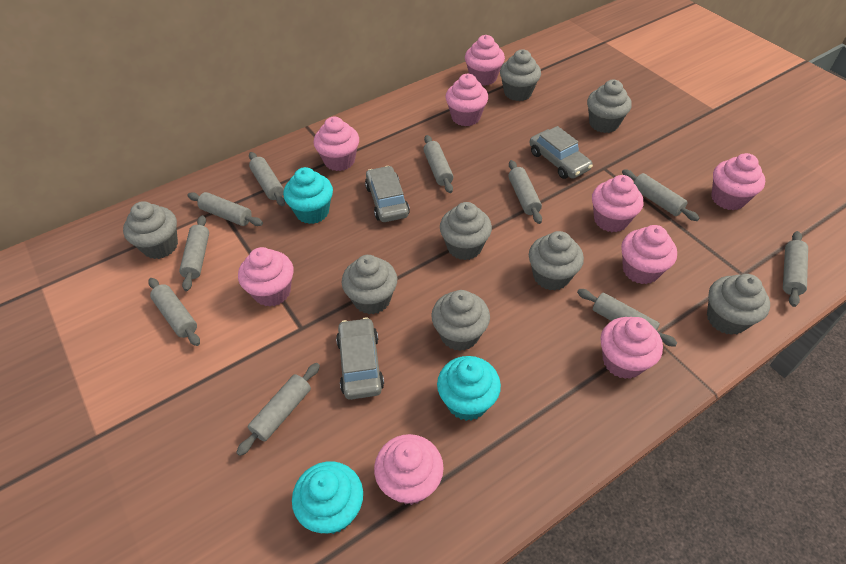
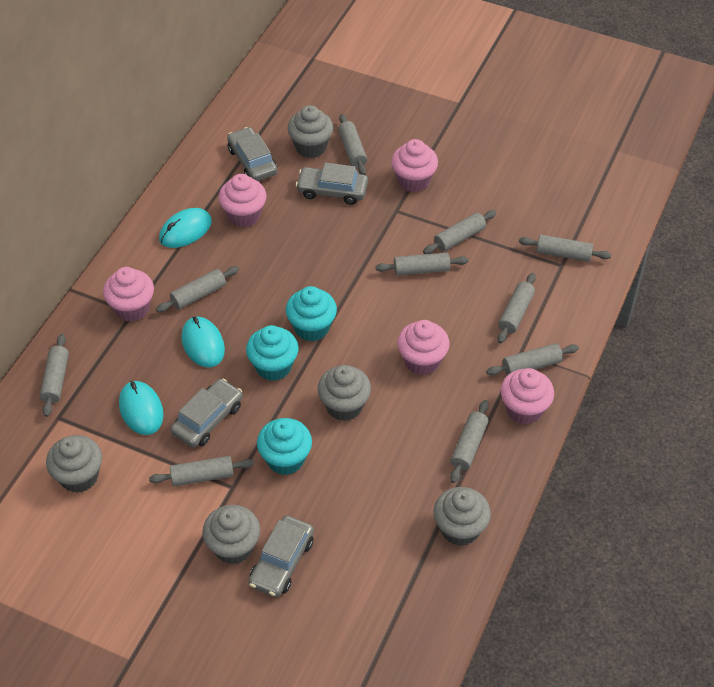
grey car: 3 -> 4
grey cupcake: 8 -> 5
pink cupcake: 9 -> 5
turquoise mouse: 0 -> 3

